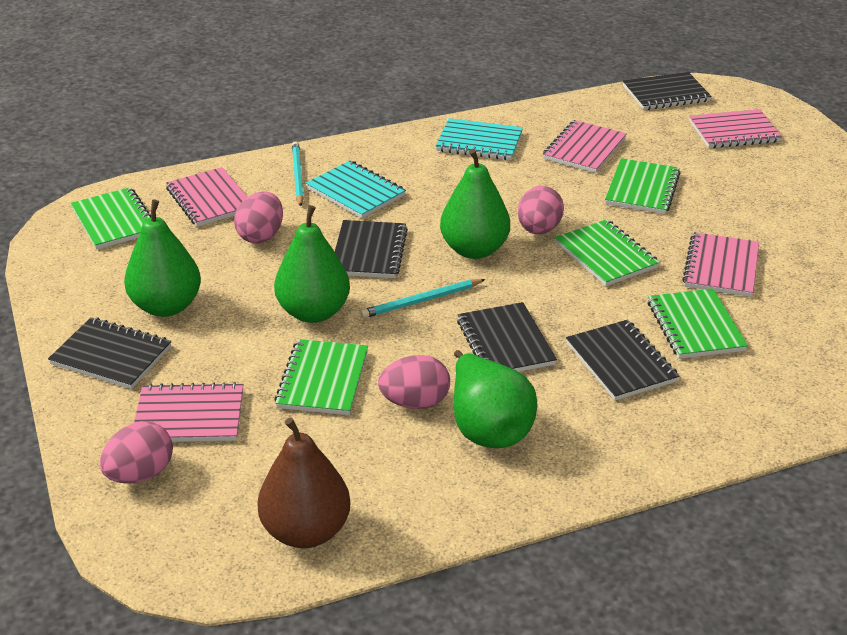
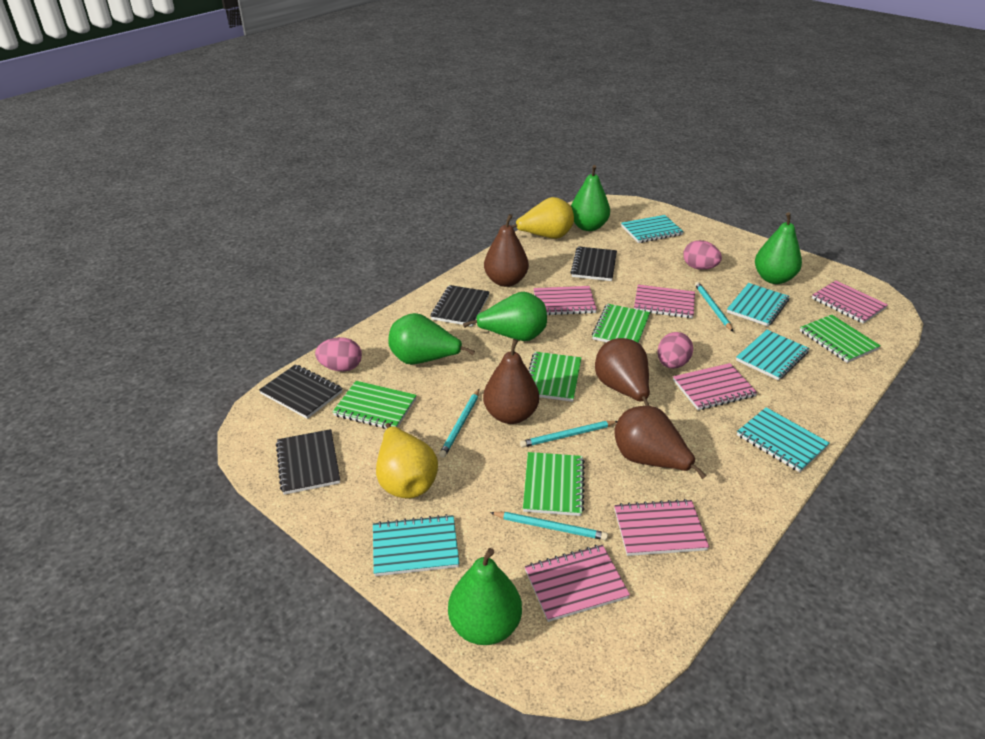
black notebook: 5 -> 4
brown pear: 1 -> 4
green pear: 4 -> 5
pink egg: 4 -> 3
pink notebook: 5 -> 6
turquoise notebook: 2 -> 5
turquoise pencil: 2 -> 4
yellow pear: 0 -> 2

